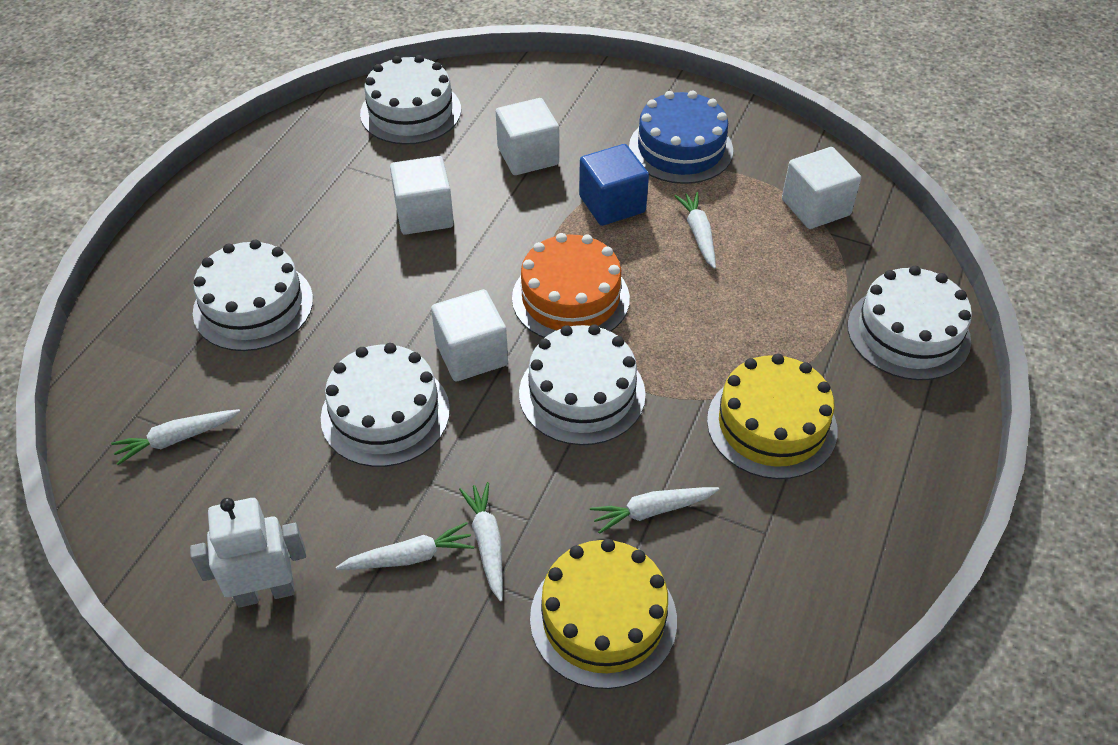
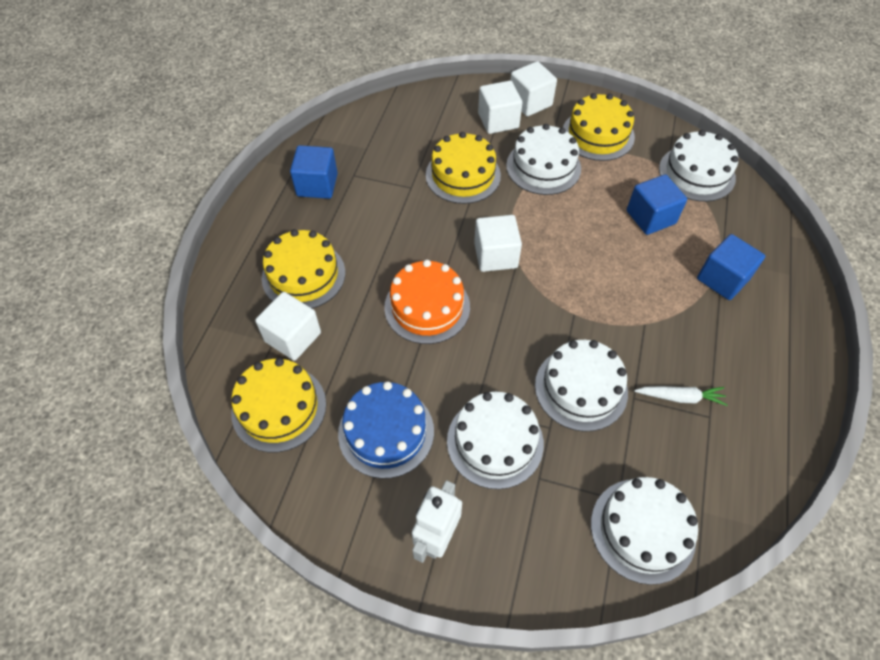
blue cube: 1 -> 3
white carrot: 5 -> 1
yellow cake: 2 -> 4

